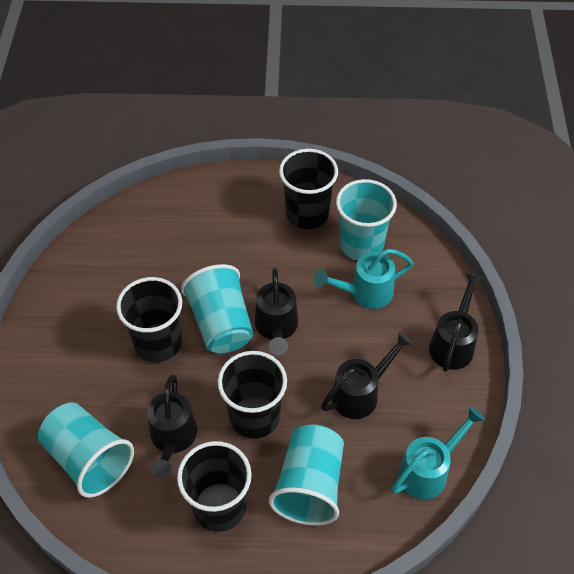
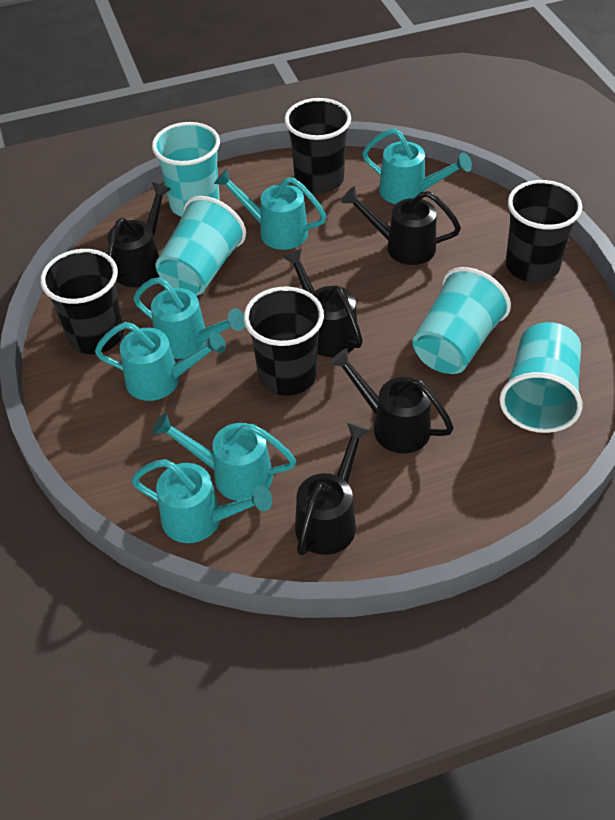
black watering can: 4 -> 5
turquoise watering can: 2 -> 6

